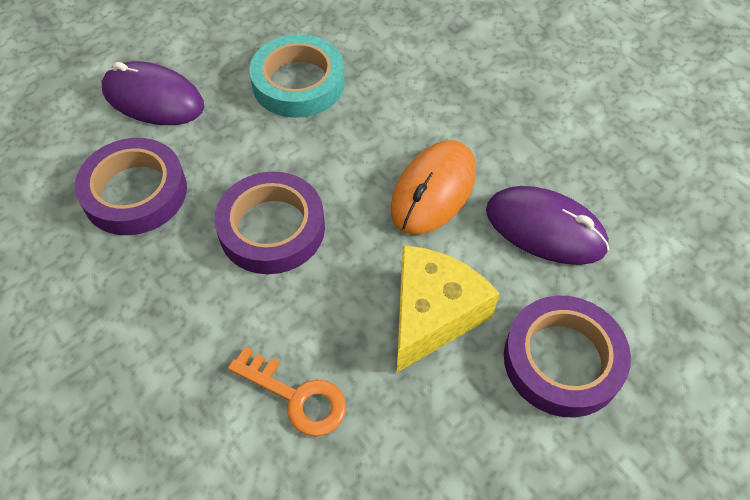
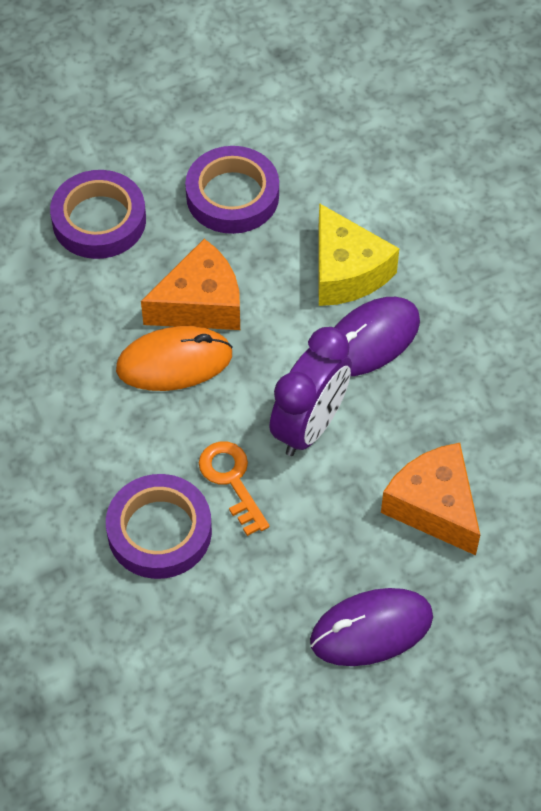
orange cheese: 0 -> 2
purple clock: 0 -> 1
turquoise tape: 1 -> 0

